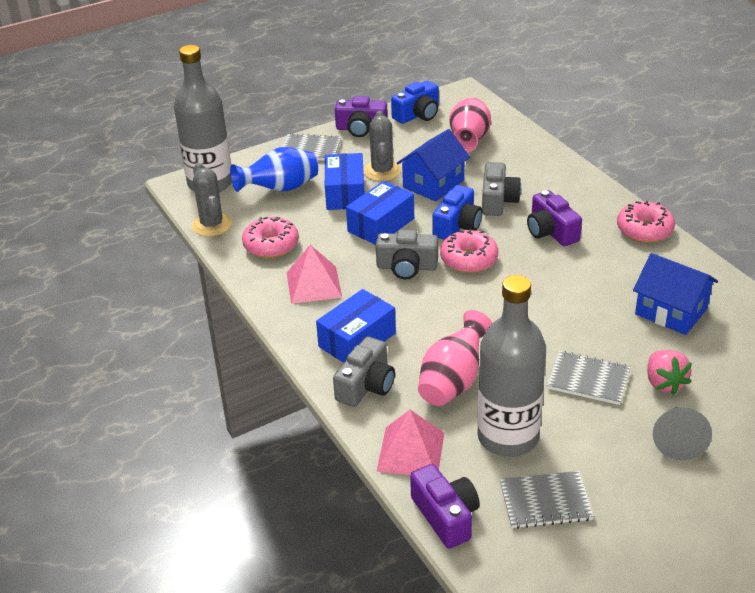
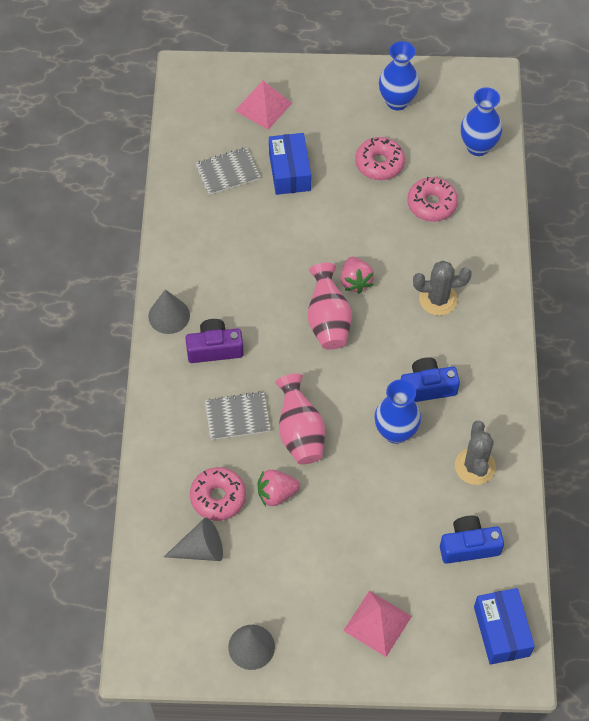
blue box: 3 -> 2
blue house: 2 -> 0
blue vase: 1 -> 3
grey bottle: 2 -> 0
grey camera: 3 -> 0
grey cone: 1 -> 3
grey notebook: 3 -> 2
pink strawberry: 1 -> 2
purple camera: 3 -> 1

